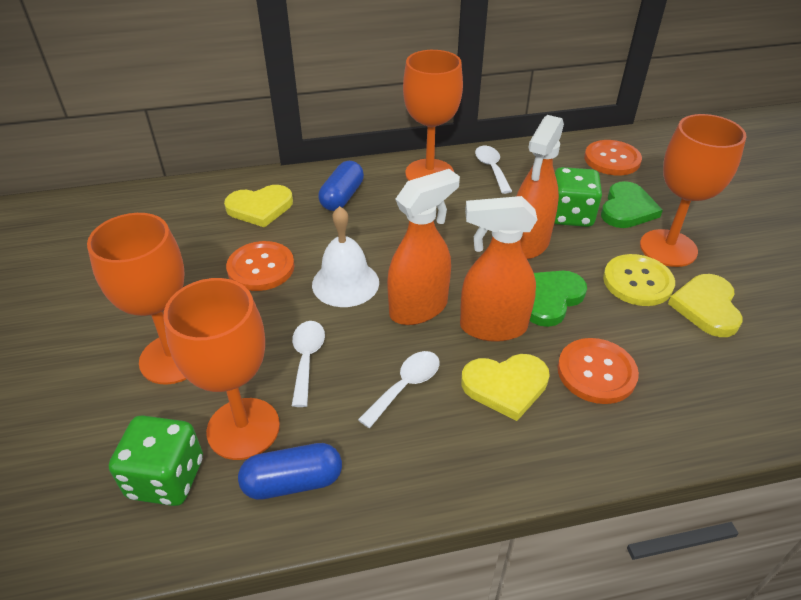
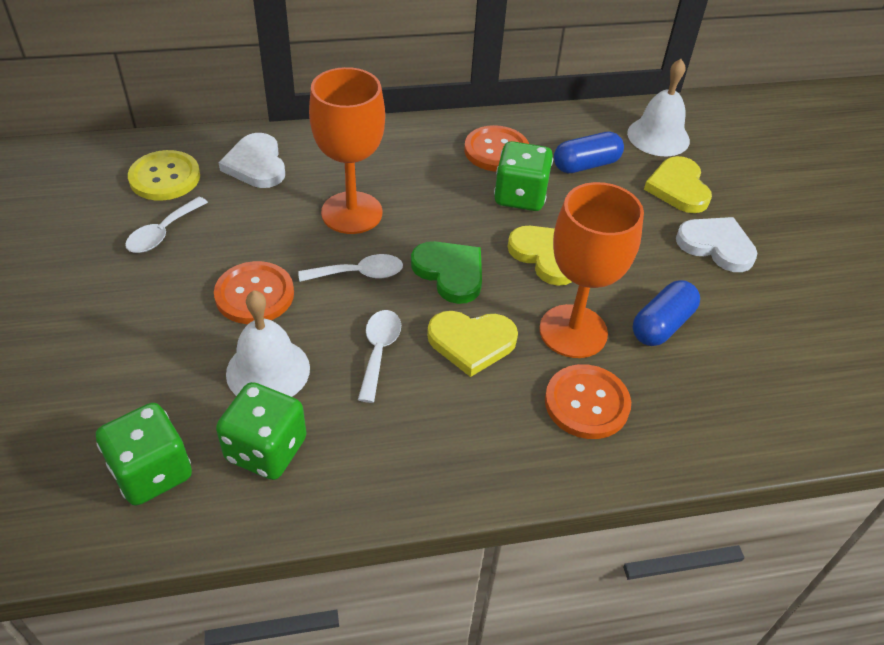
green dice: 2 -> 3
green heart: 2 -> 1
orange goblet: 4 -> 2
orange spray bottle: 3 -> 0
white bell: 1 -> 2
white heart: 0 -> 2

